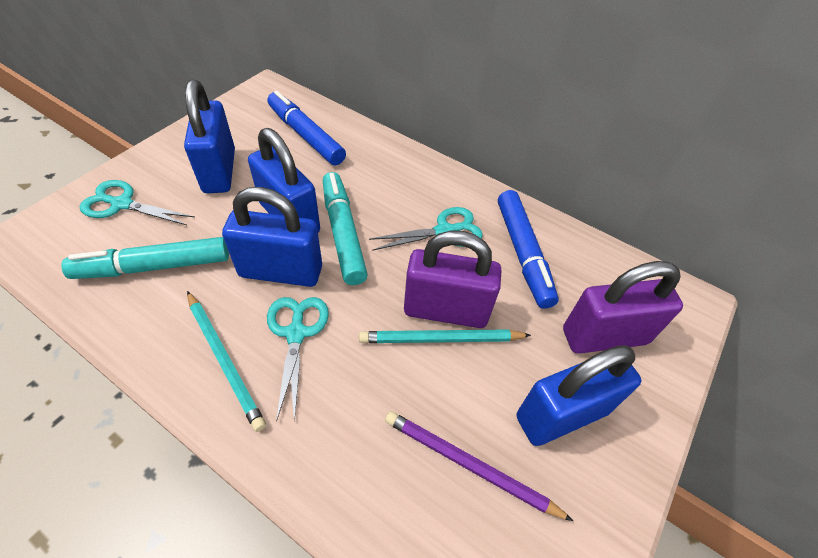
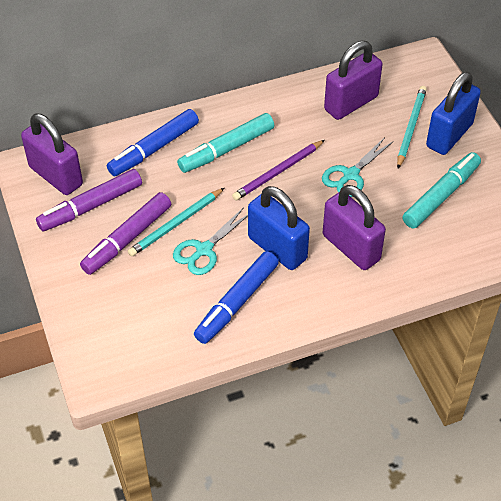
blue padlock: 4 -> 2
purple marker: 0 -> 2
purple padlock: 2 -> 3
turquoise scissors: 3 -> 2

